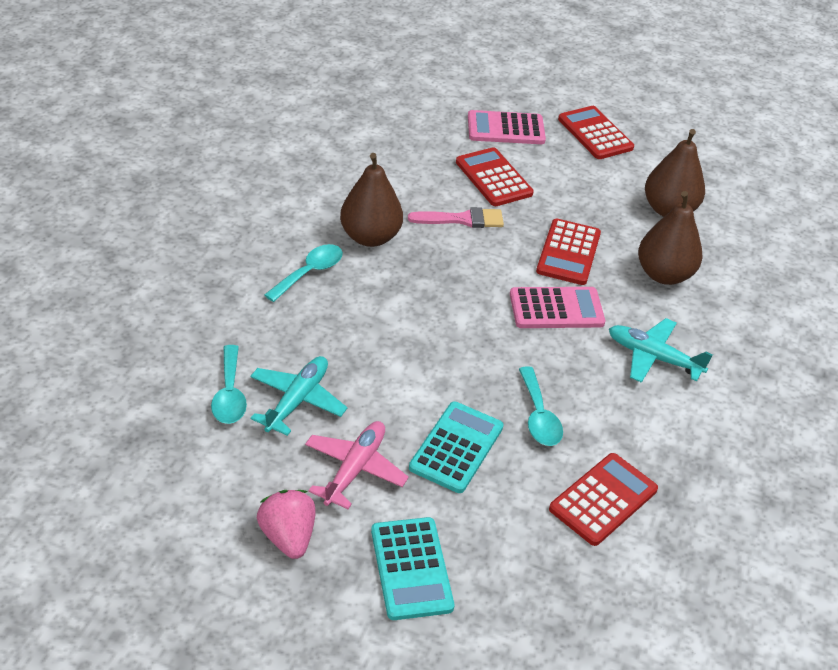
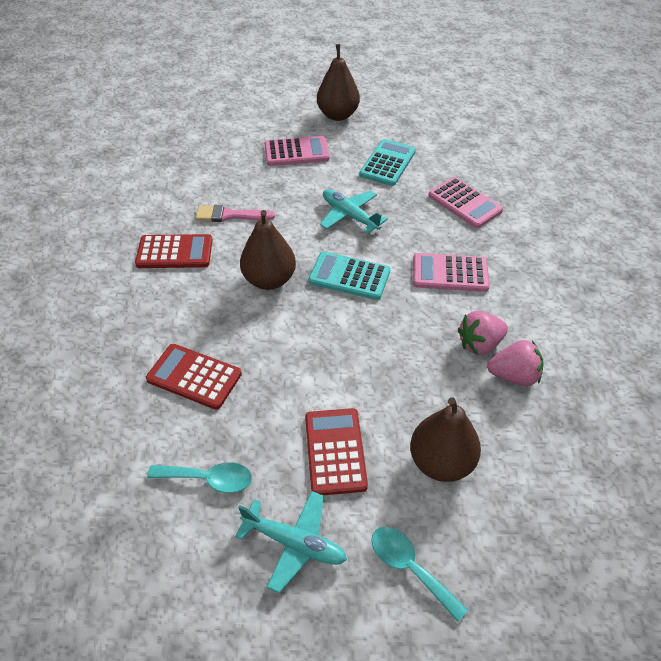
pink calculator: 2 -> 3
pink plane: 1 -> 0
pink strawberry: 1 -> 2
red calculator: 4 -> 3
turquoise spoon: 3 -> 2

